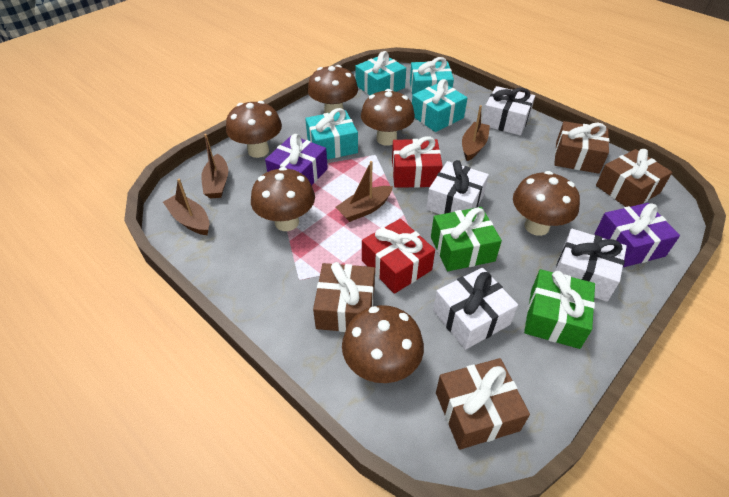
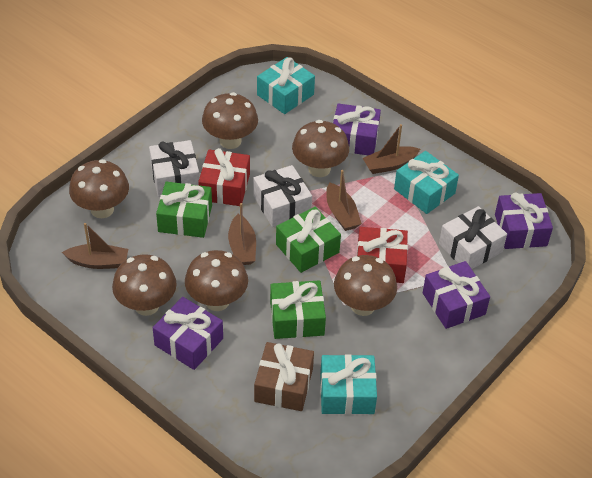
brown gift: 4 -> 1
green gift: 2 -> 3
purple gift: 2 -> 4
turquoise gift: 4 -> 3
white gift: 4 -> 3

